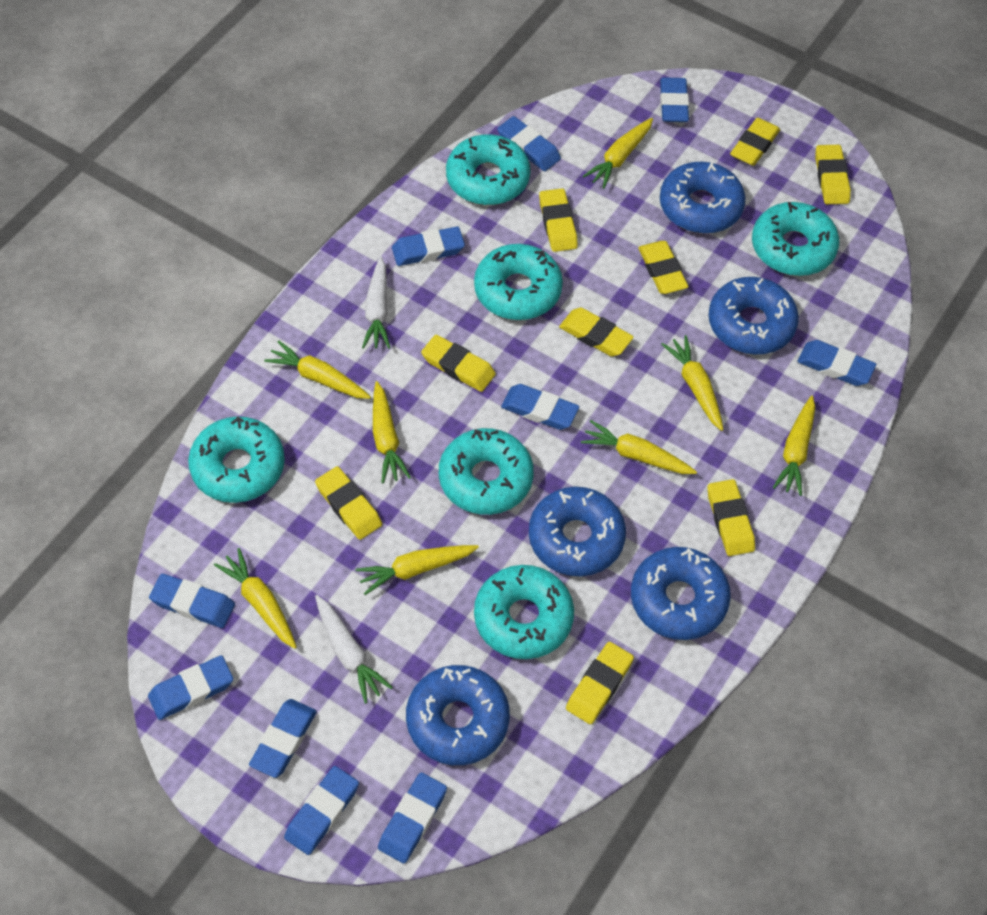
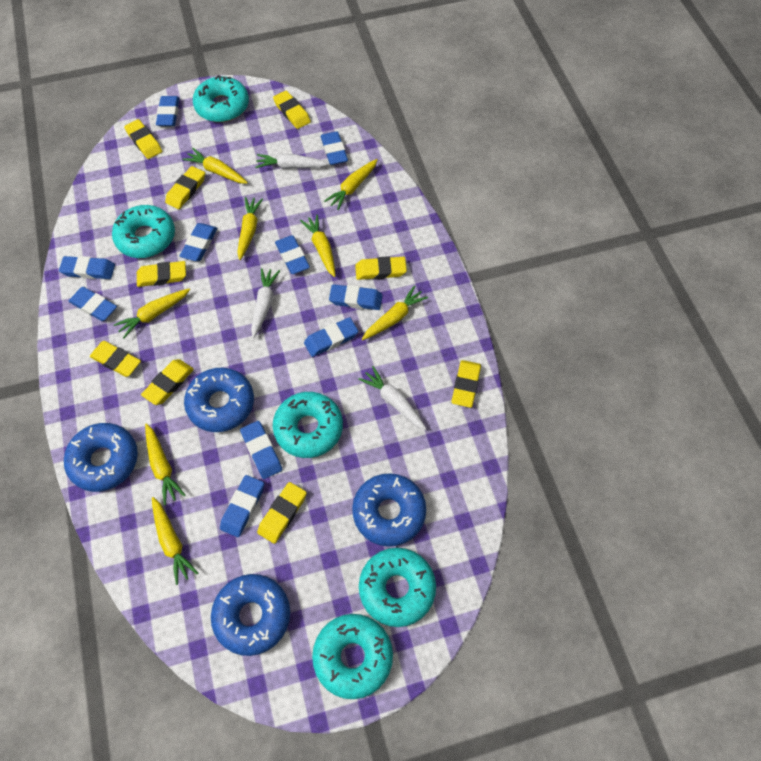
blue donut: 5 -> 4
turquoise donut: 6 -> 5
white carrot: 2 -> 3

